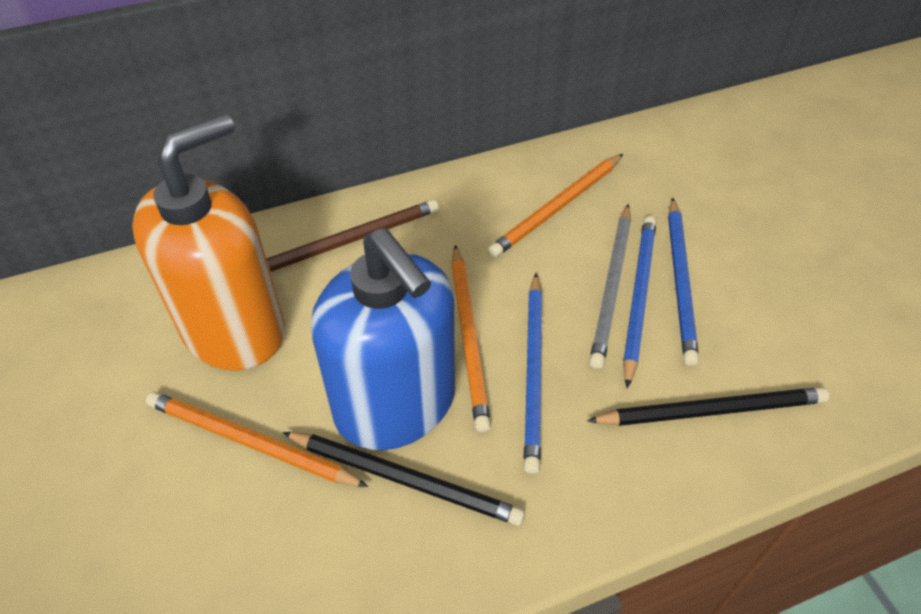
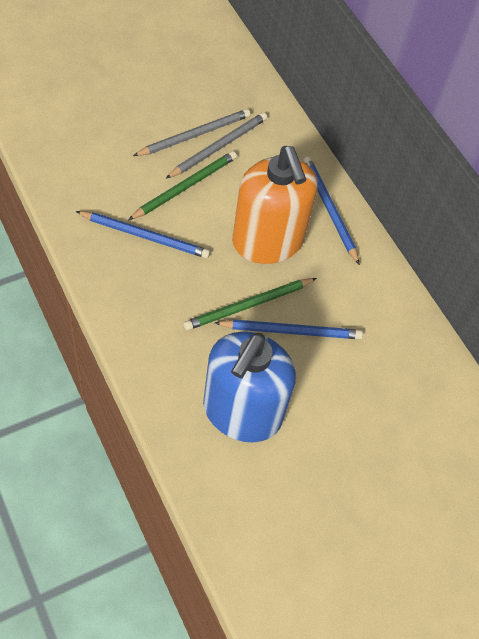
black pencil: 2 -> 0
brown pencil: 1 -> 0
green pencil: 0 -> 2
grey pencil: 1 -> 2
orange pencil: 3 -> 0

